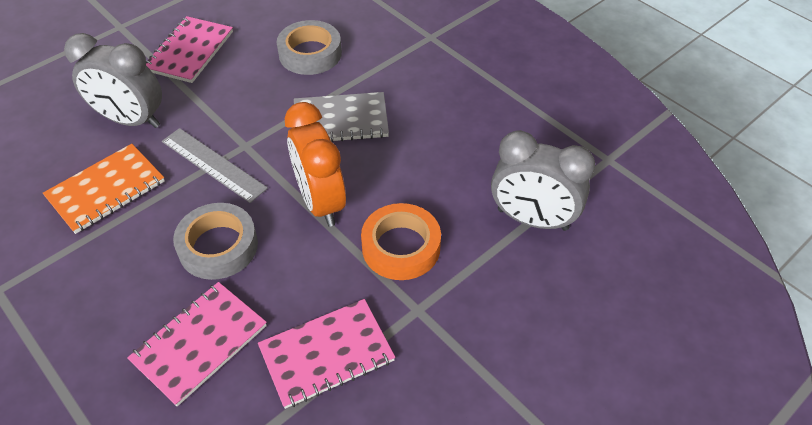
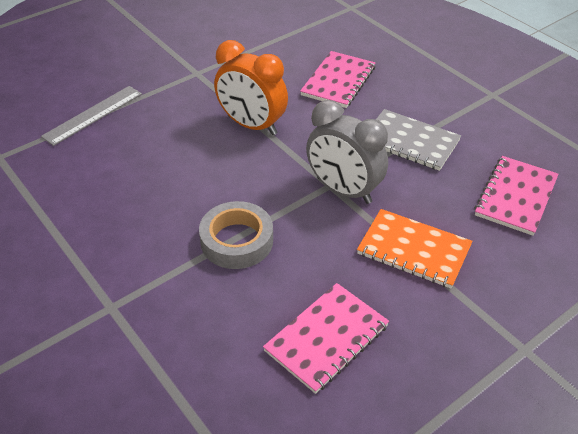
grey clock: 2 -> 1
grey tape: 2 -> 1
orange tape: 1 -> 0

